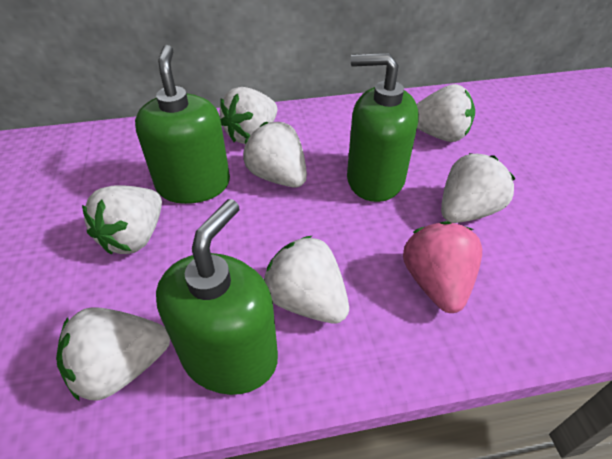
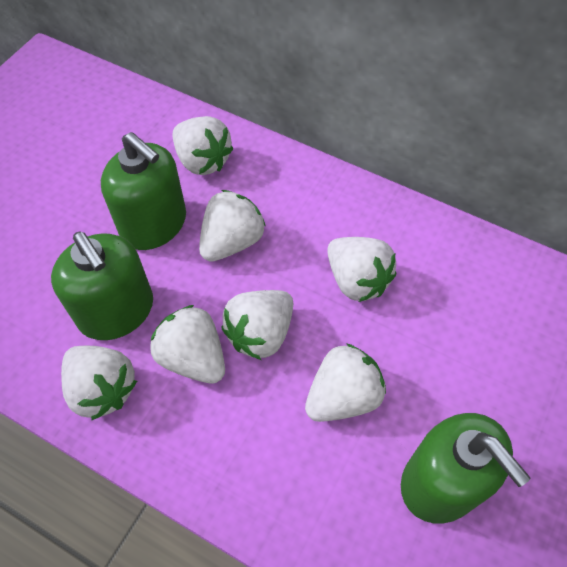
pink strawberry: 1 -> 0

